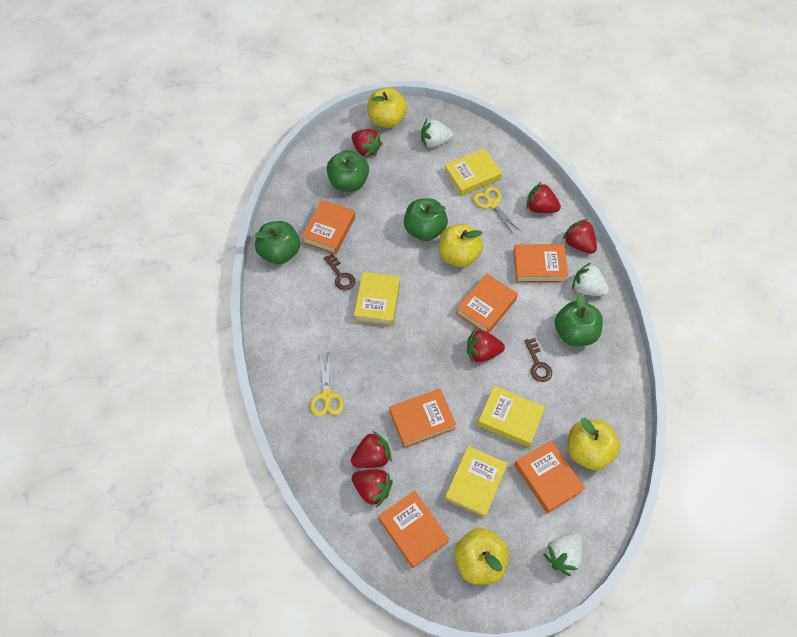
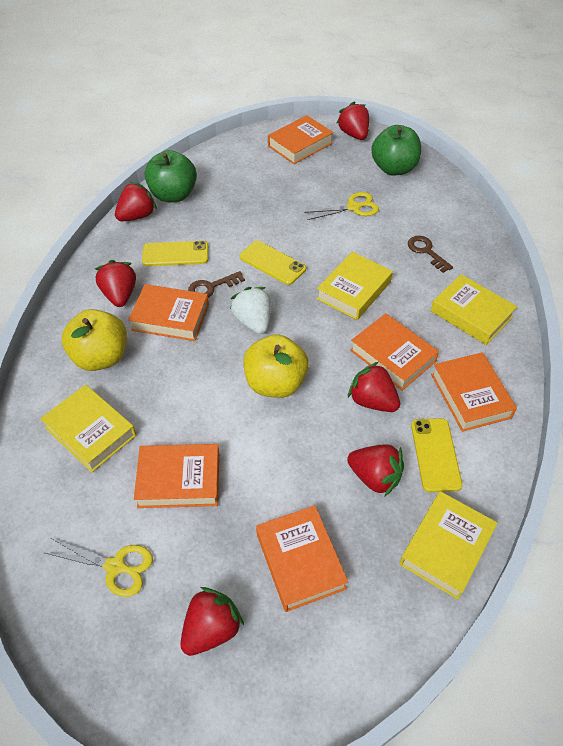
green apple: 4 -> 2
white strawberry: 3 -> 1
yellow apple: 4 -> 2
yellow phone: 0 -> 3

